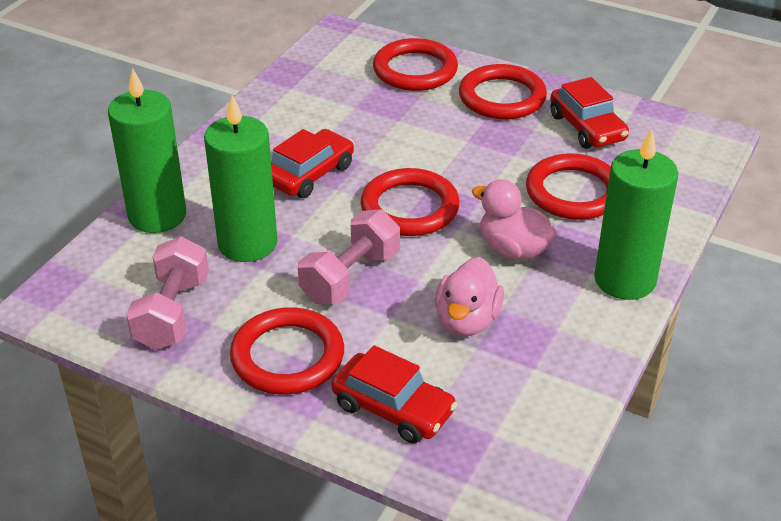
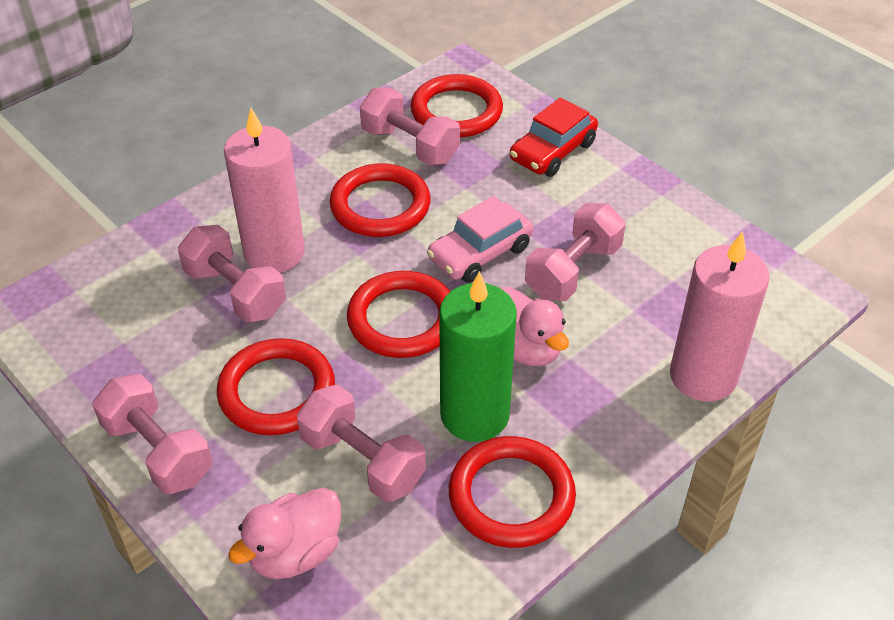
green candle: 3 -> 1
pink candle: 0 -> 2
pink car: 0 -> 1
pink dumbbell: 2 -> 5
red car: 3 -> 1

